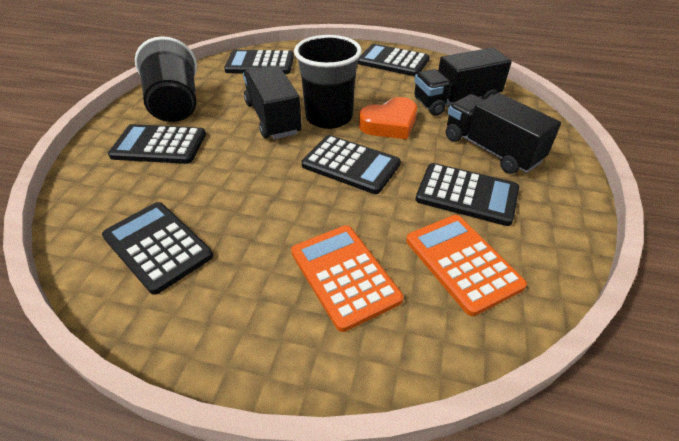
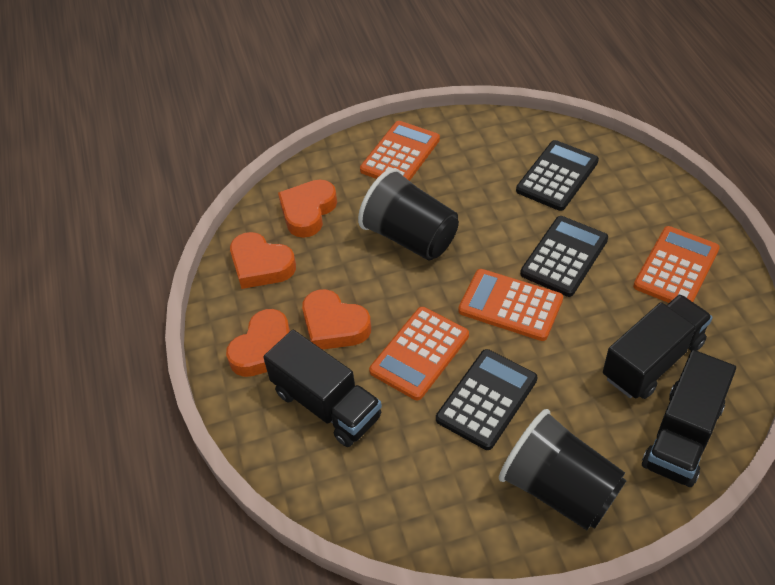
black calculator: 6 -> 3
orange calculator: 2 -> 4
orange heart: 1 -> 4

